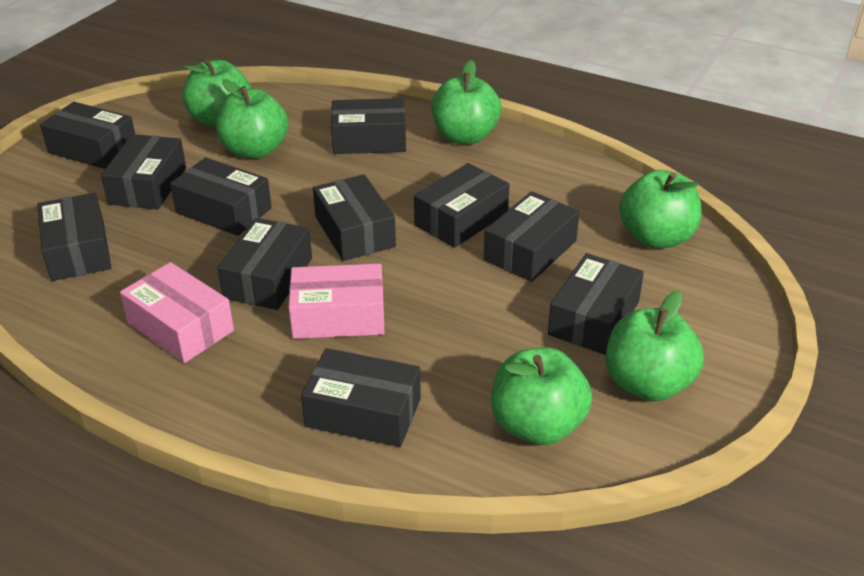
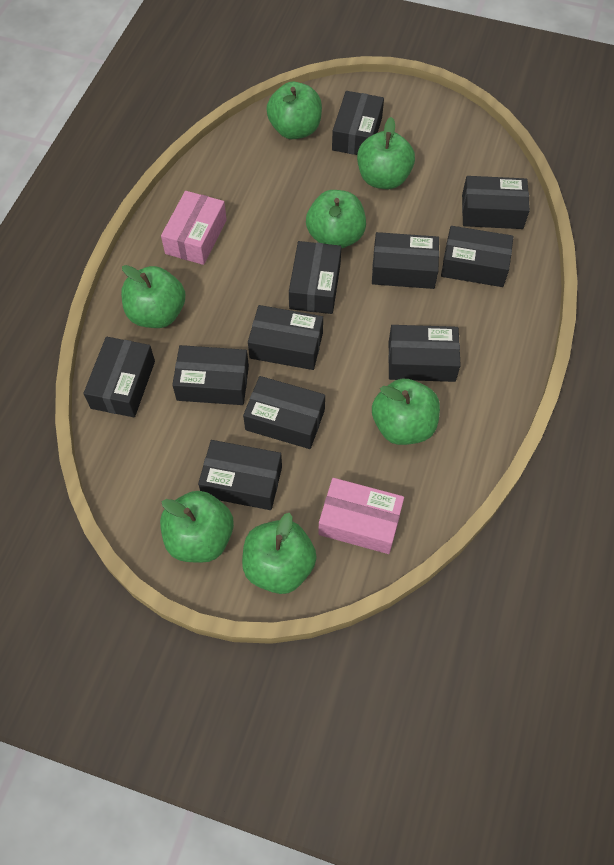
green apple: 6 -> 7

